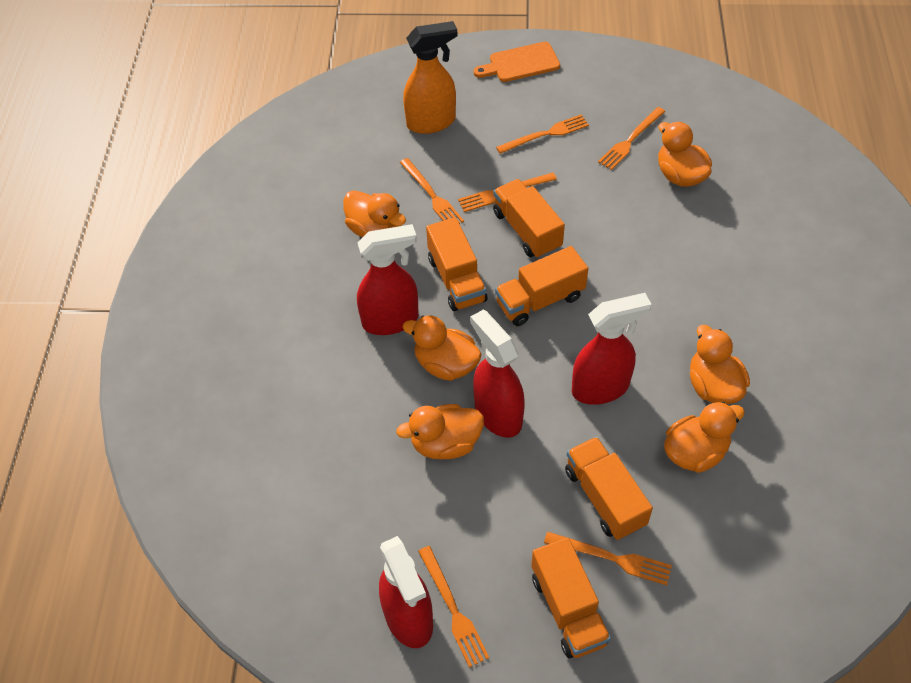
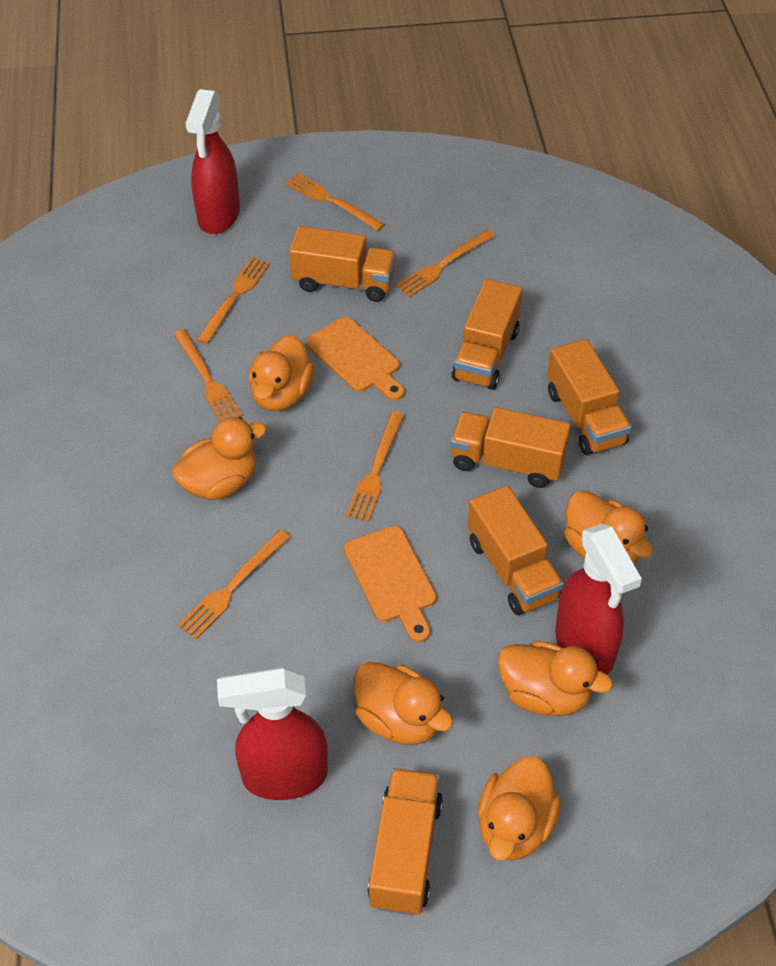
orange cutting board: 1 -> 2
orange spray bottle: 1 -> 0
orange truck: 5 -> 6
red spray bottle: 4 -> 3

